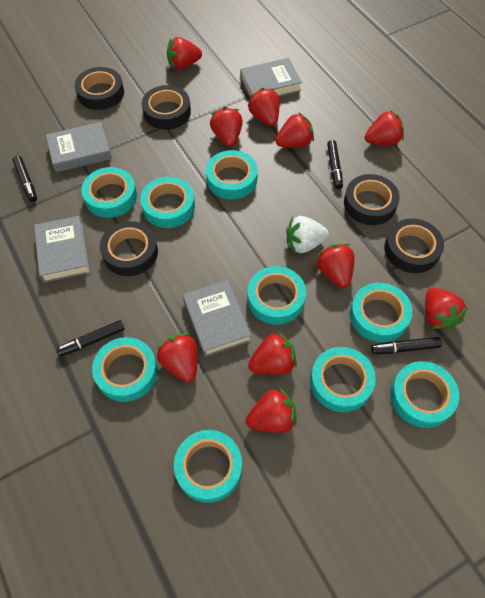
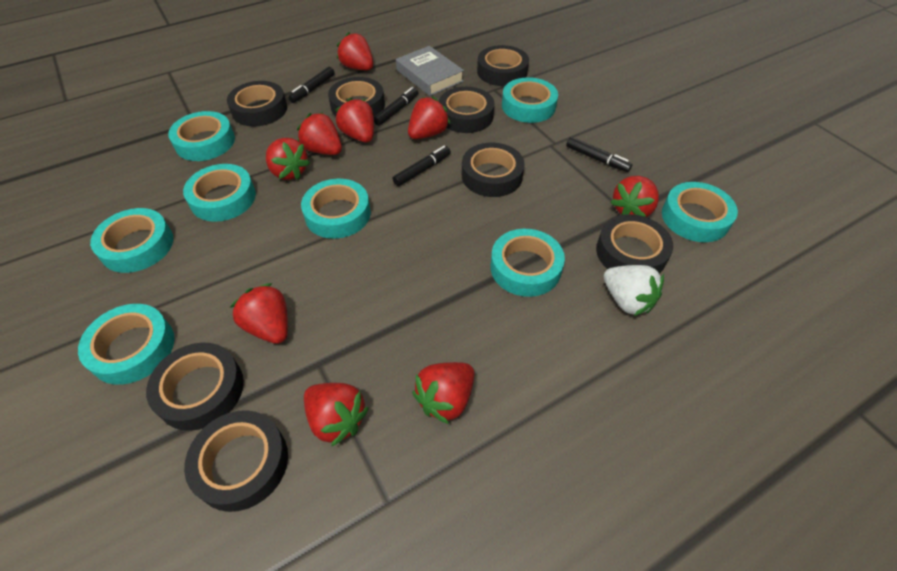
black tape: 5 -> 8
grey book: 4 -> 1
red strawberry: 10 -> 9
turquoise tape: 9 -> 8

